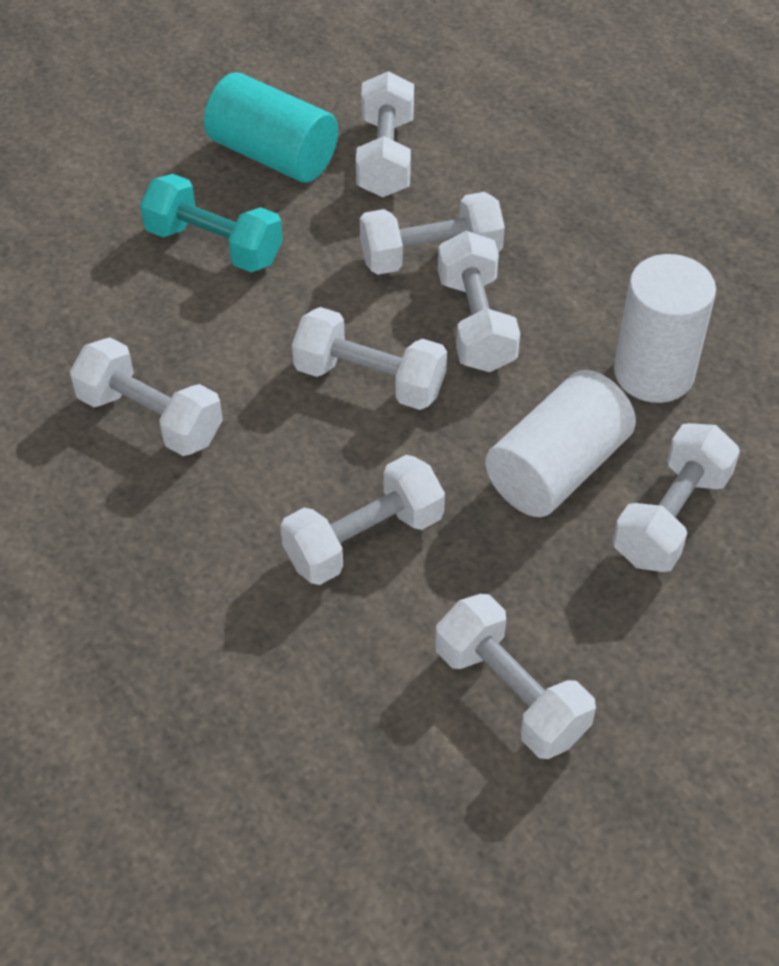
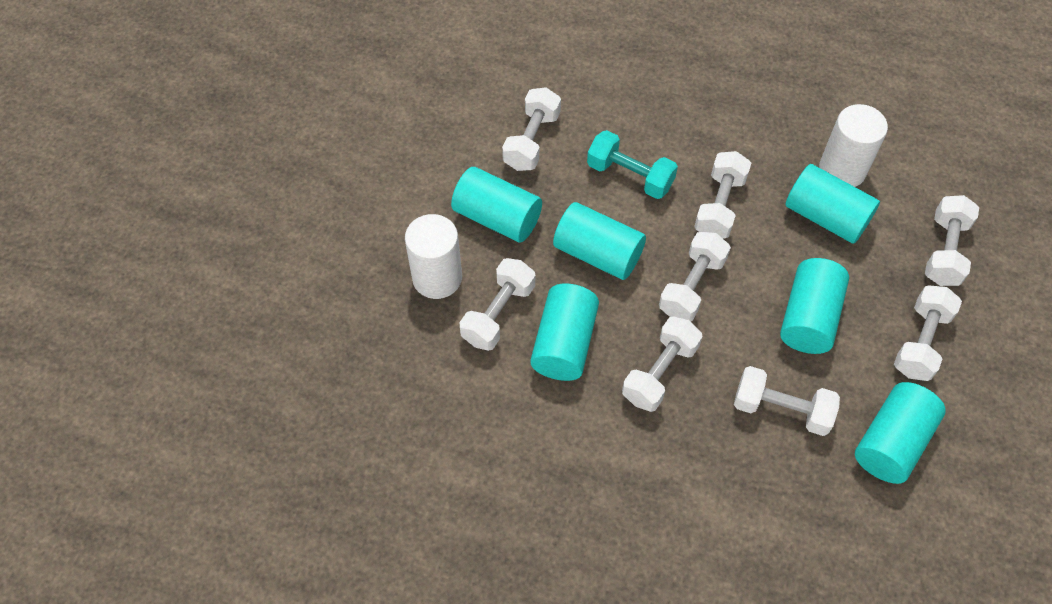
turquoise cylinder: 1 -> 6

